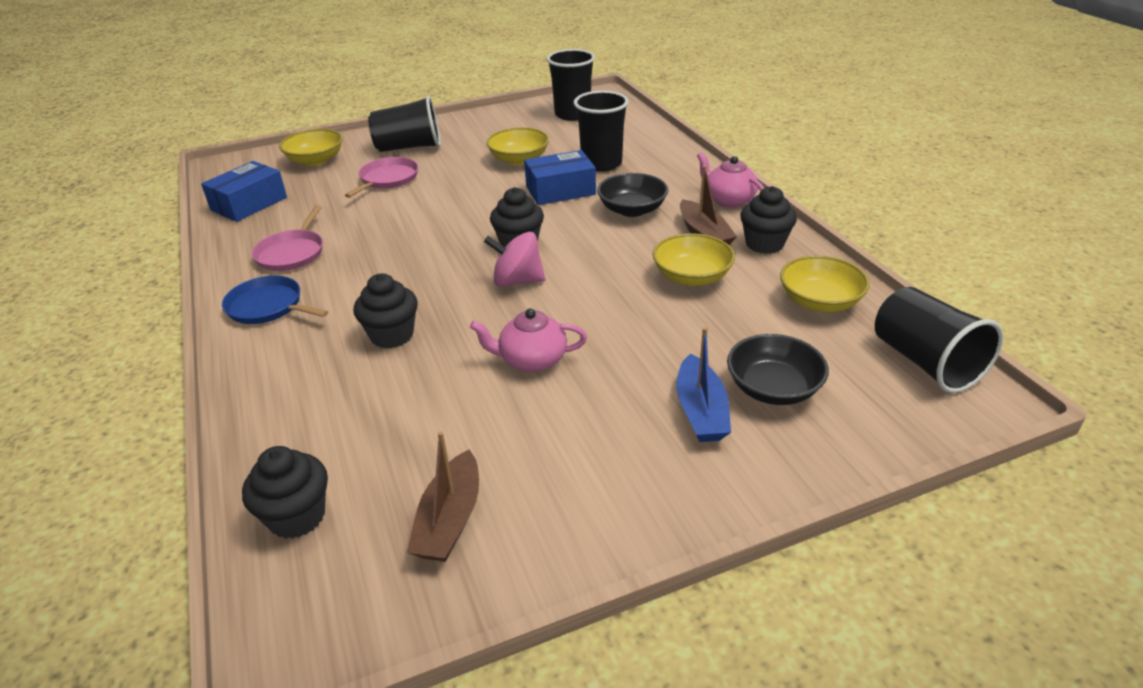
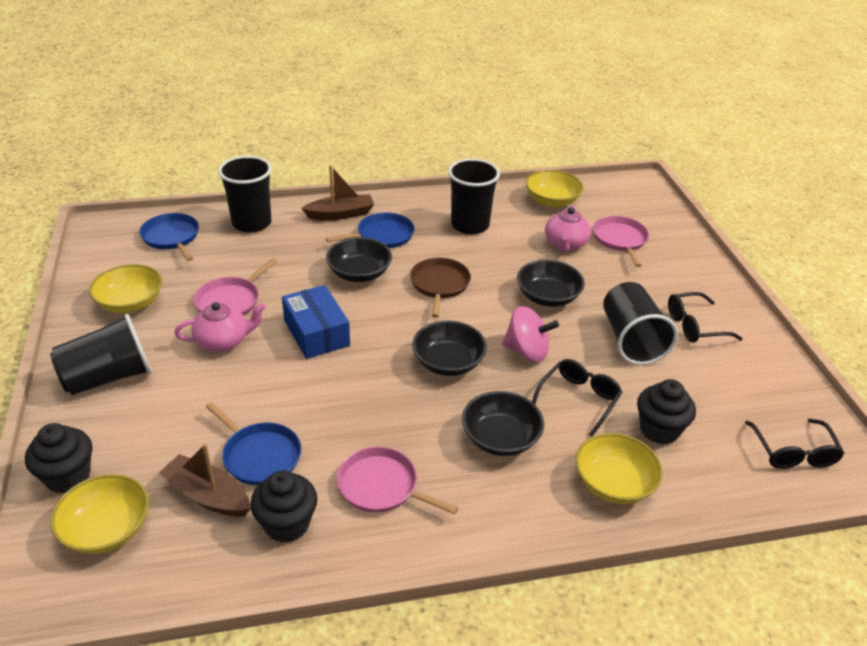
black bowl: 2 -> 4
black cupcake: 4 -> 3
black glasses: 0 -> 3
blue boat: 1 -> 0
blue box: 2 -> 1
blue pan: 1 -> 3
brown pan: 0 -> 1
pink pan: 2 -> 3

